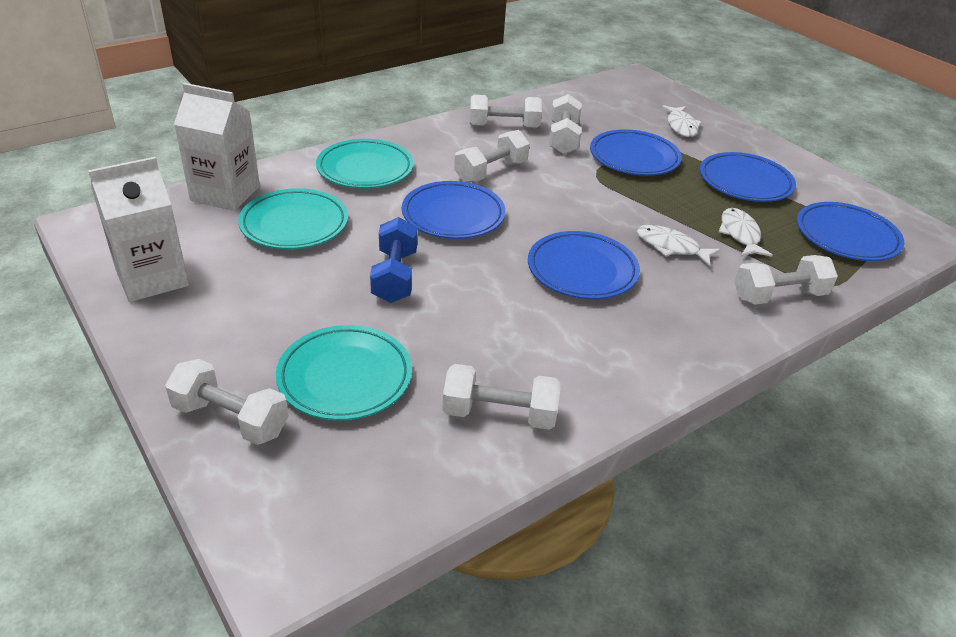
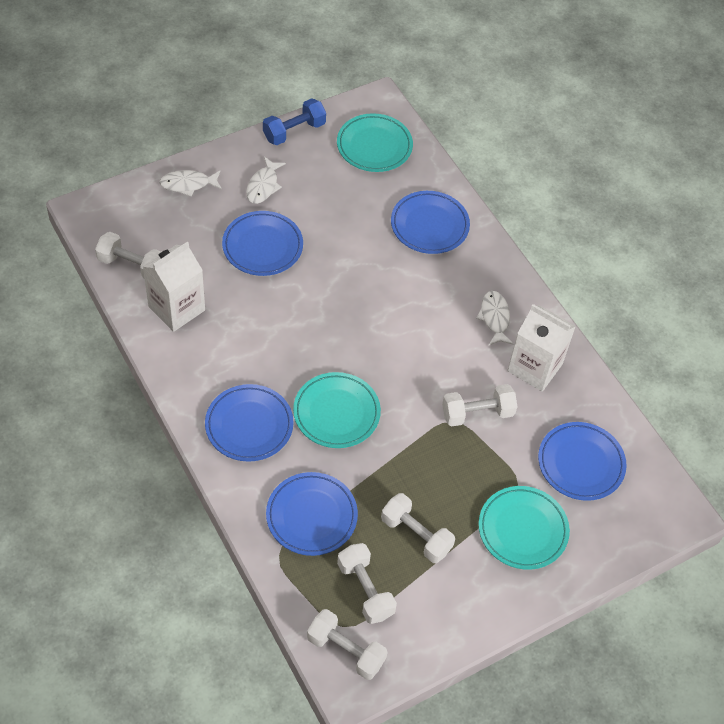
white dumbbell: 6 -> 5

